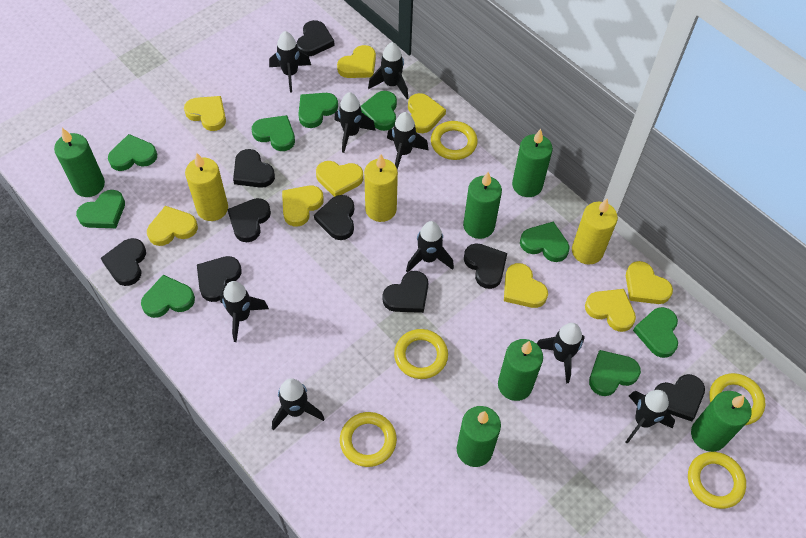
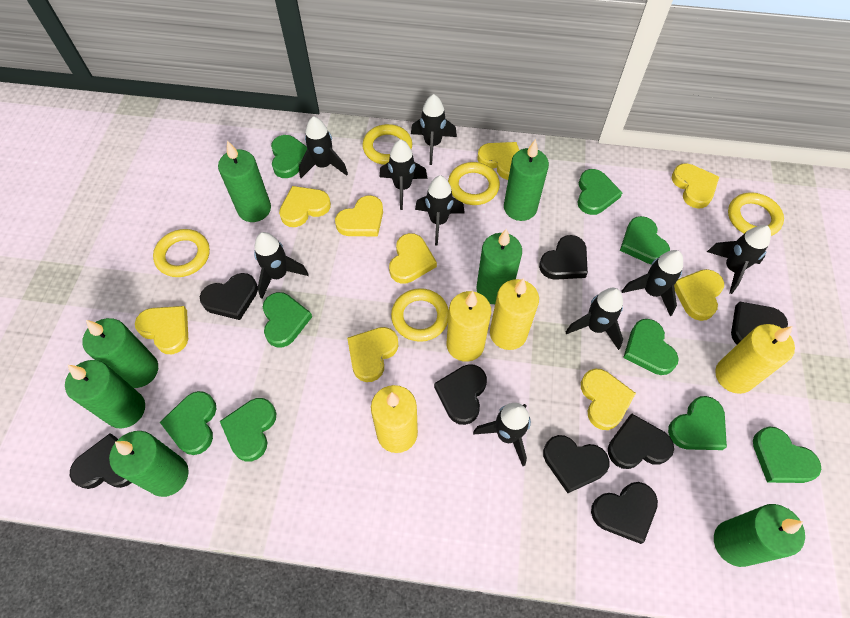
black heart: 9 -> 8
green candle: 6 -> 7
yellow candle: 3 -> 4

